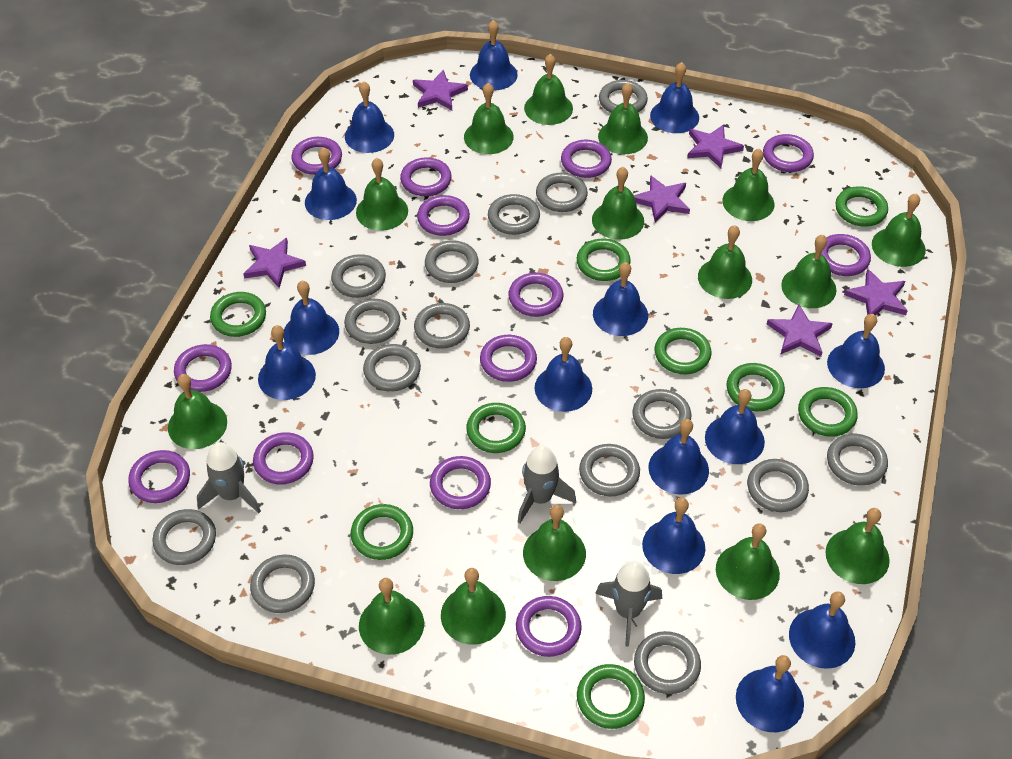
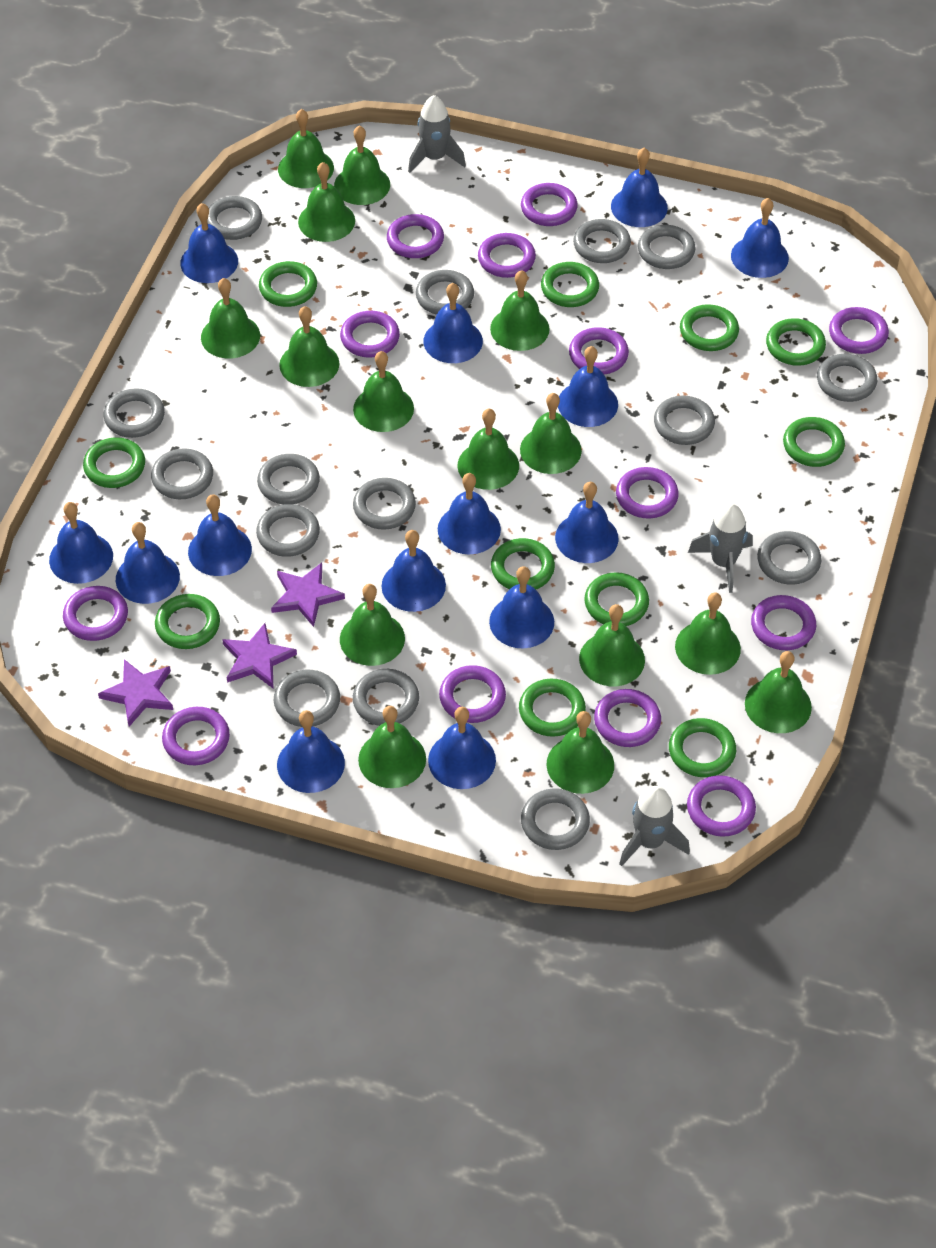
green ring: 9 -> 11
purple star: 6 -> 3

